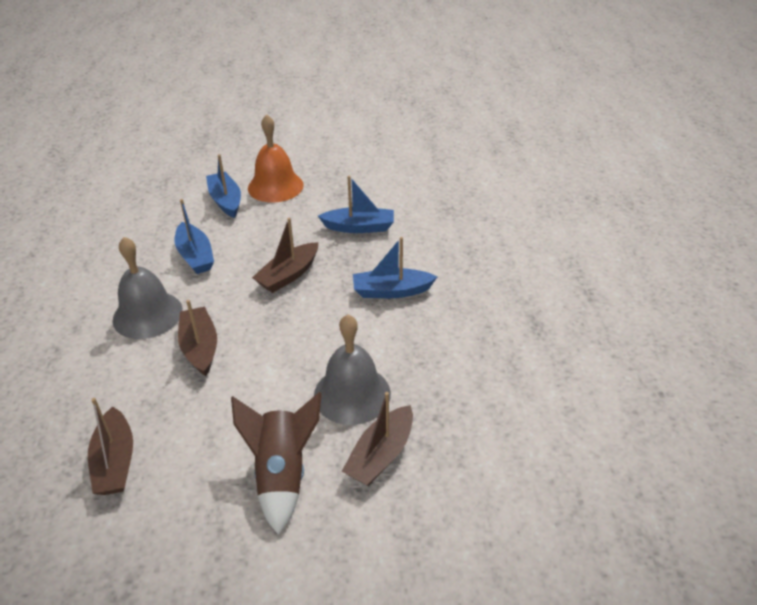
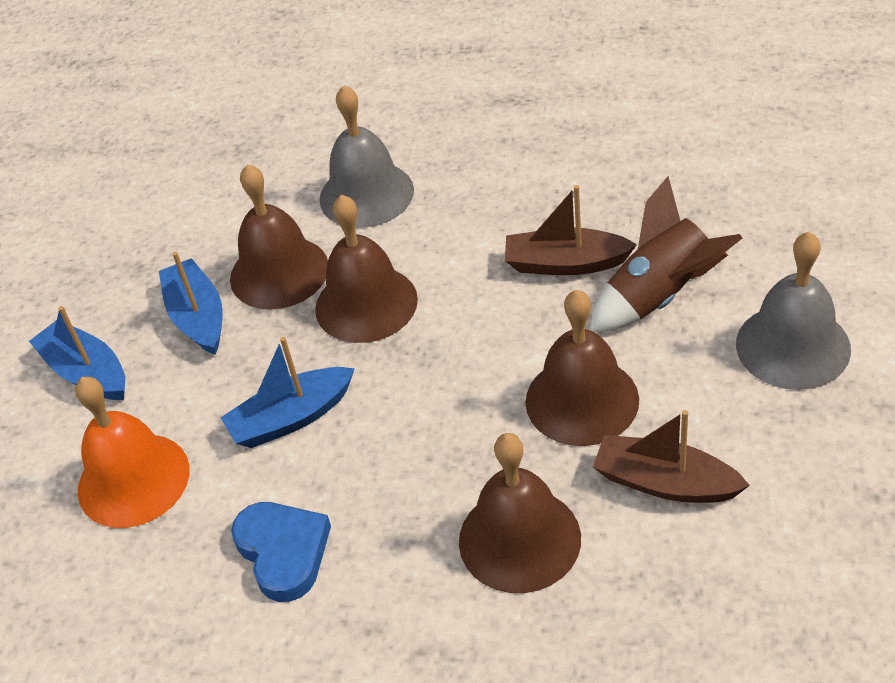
blue boat: 4 -> 3
blue heart: 0 -> 1
brown bell: 0 -> 4
brown boat: 4 -> 2

